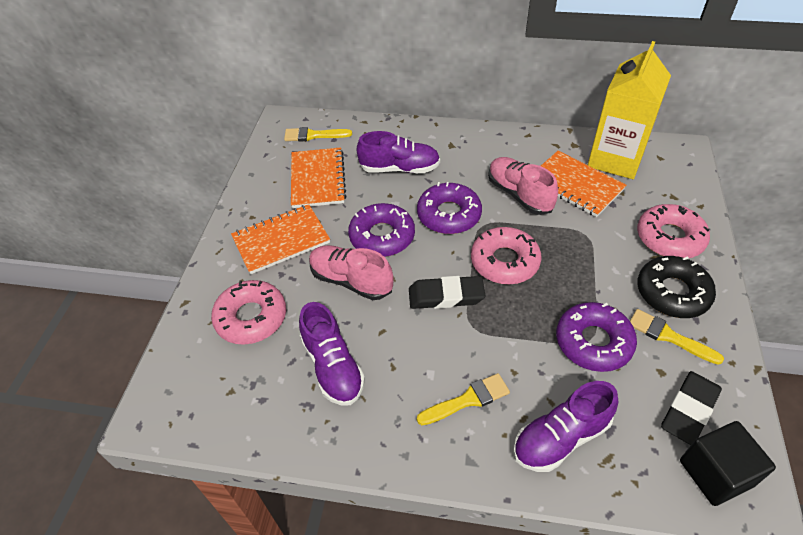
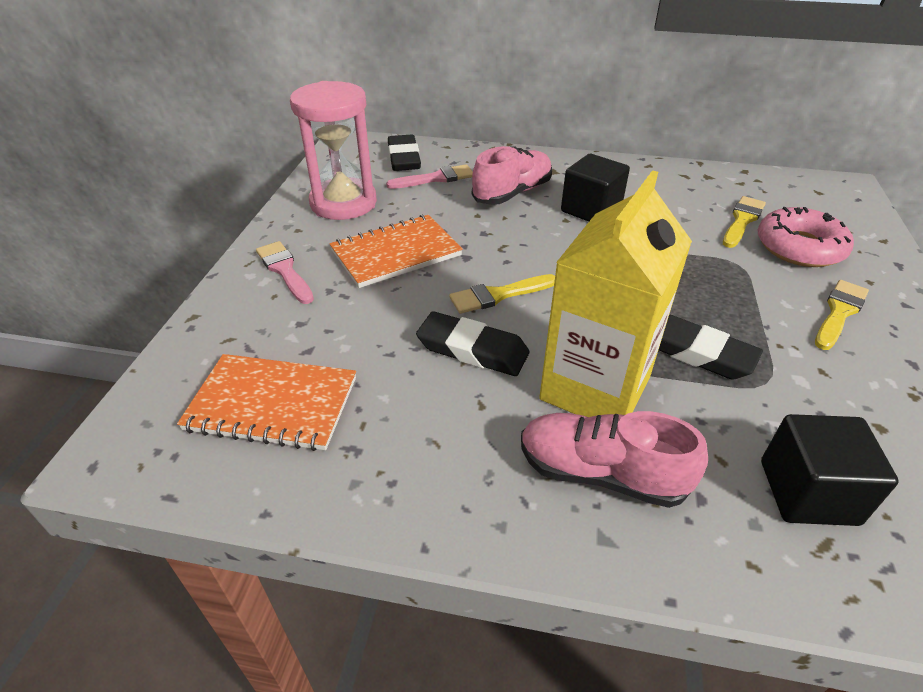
black cube: 1 -> 2
black donut: 1 -> 0
black eraser: 2 -> 3
orange notebook: 3 -> 2
pink brush: 0 -> 2
pink donut: 3 -> 1
pink hourglass: 0 -> 1
purple donut: 3 -> 0
purple shoe: 3 -> 0

